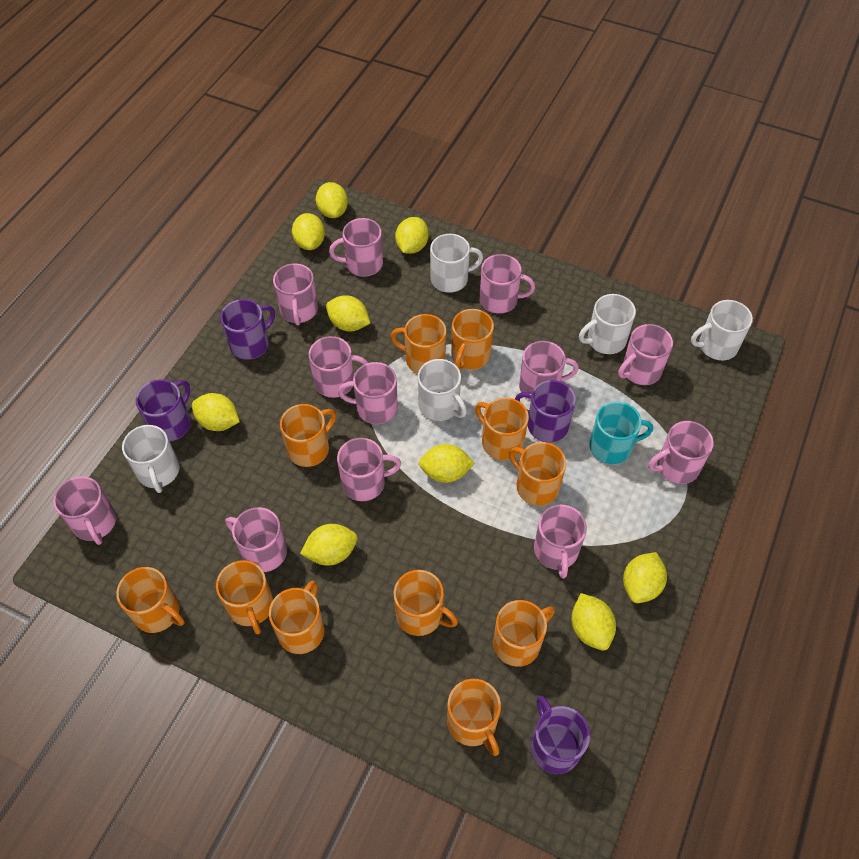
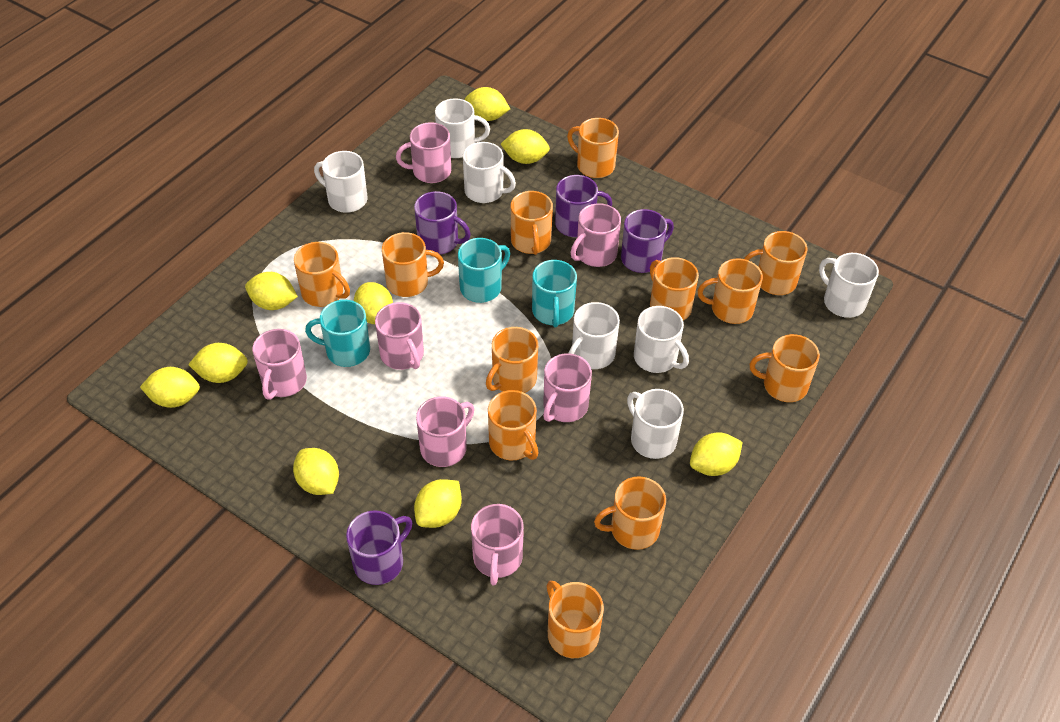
orange mug: 11 -> 12
pink mug: 12 -> 7
turquoise mug: 1 -> 3
white mug: 5 -> 7

